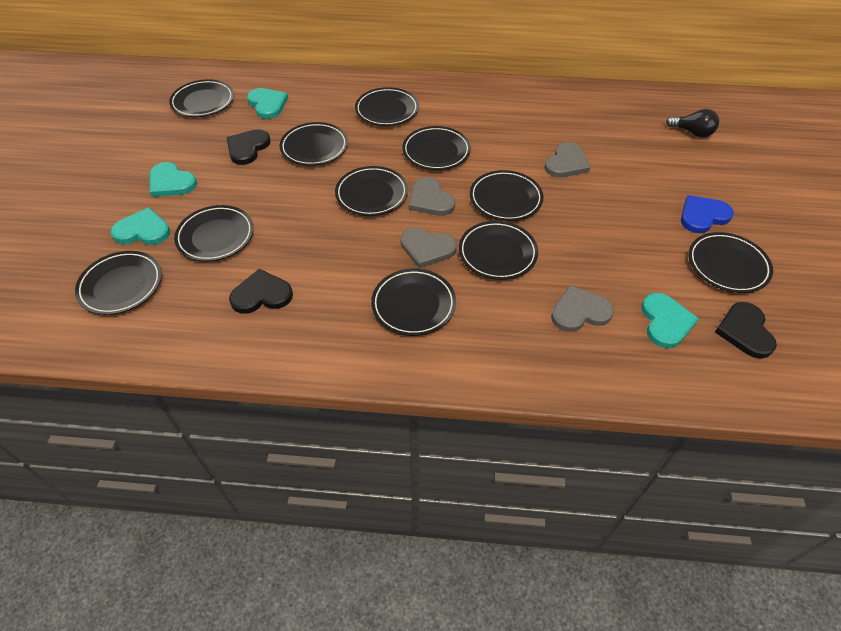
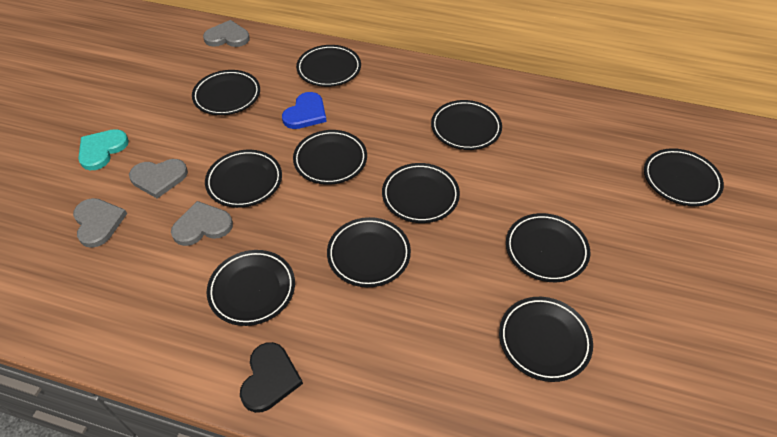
black heart: 3 -> 1
black light bulb: 1 -> 0
turquoise heart: 4 -> 1

